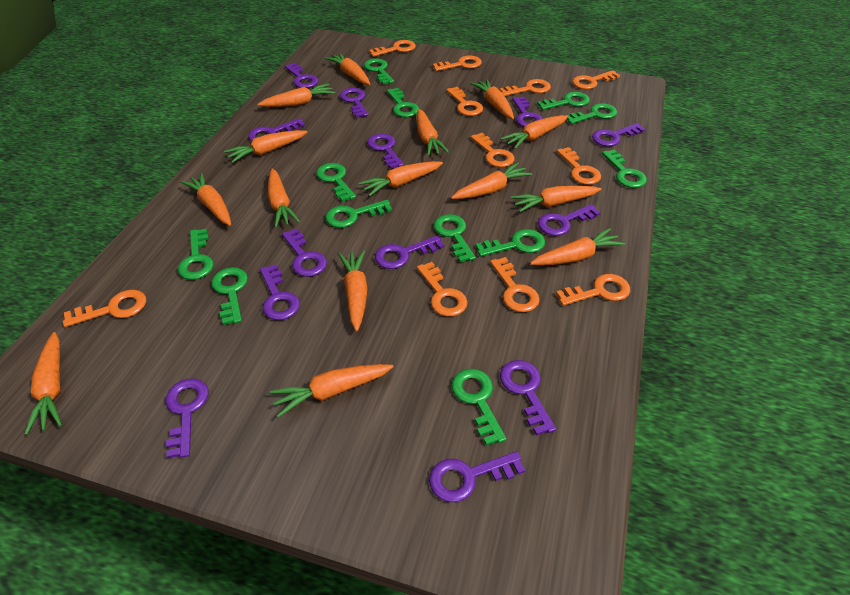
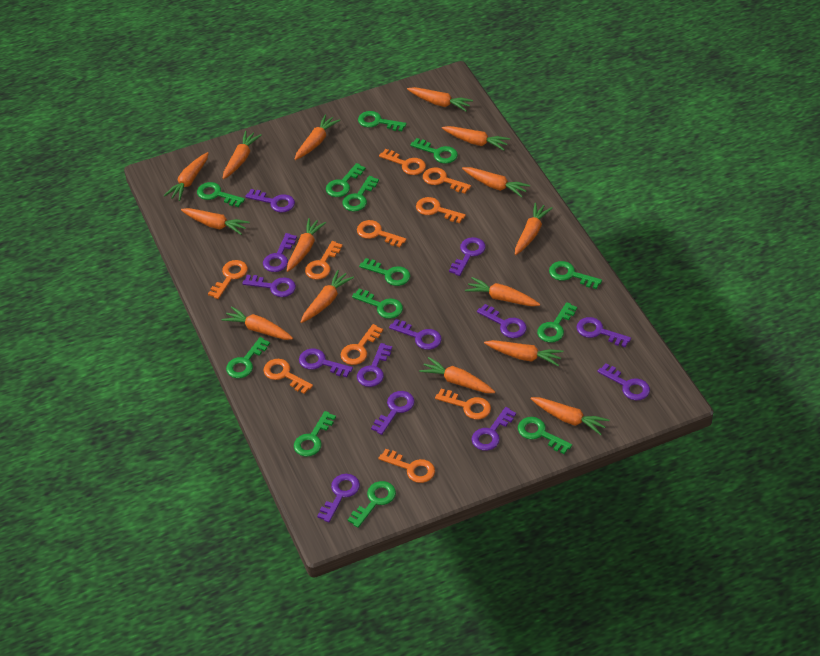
green key: 12 -> 13
orange key: 11 -> 10

